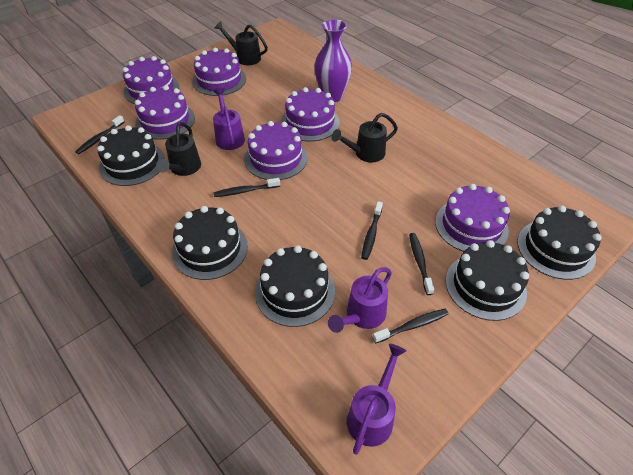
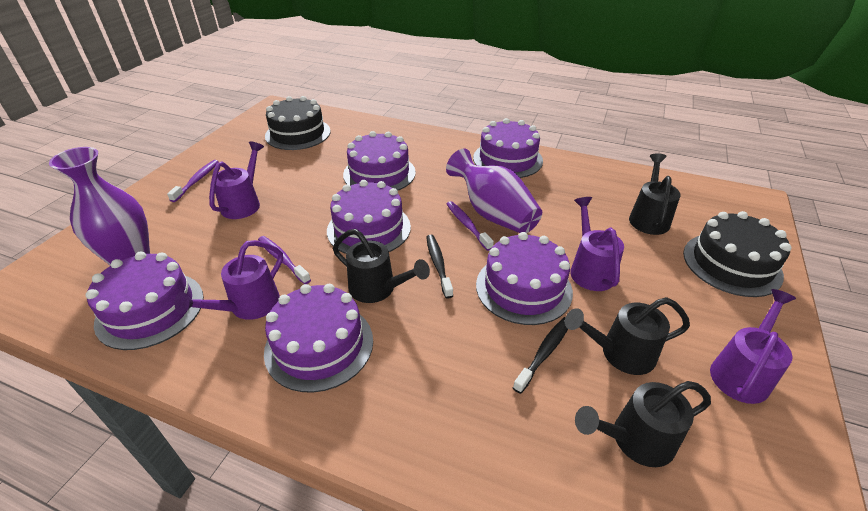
black cake: 5 -> 2
black toothbrush: 5 -> 2
black watering can: 3 -> 4
purple toothbrush: 0 -> 3
purple vase: 1 -> 2
purple watering can: 3 -> 4

